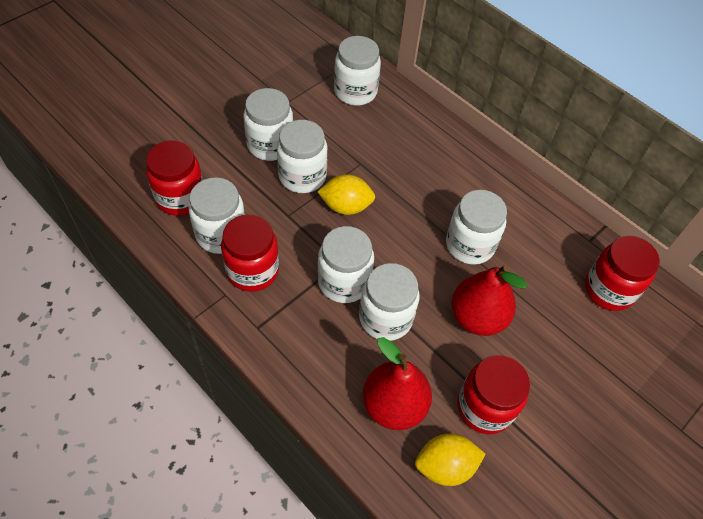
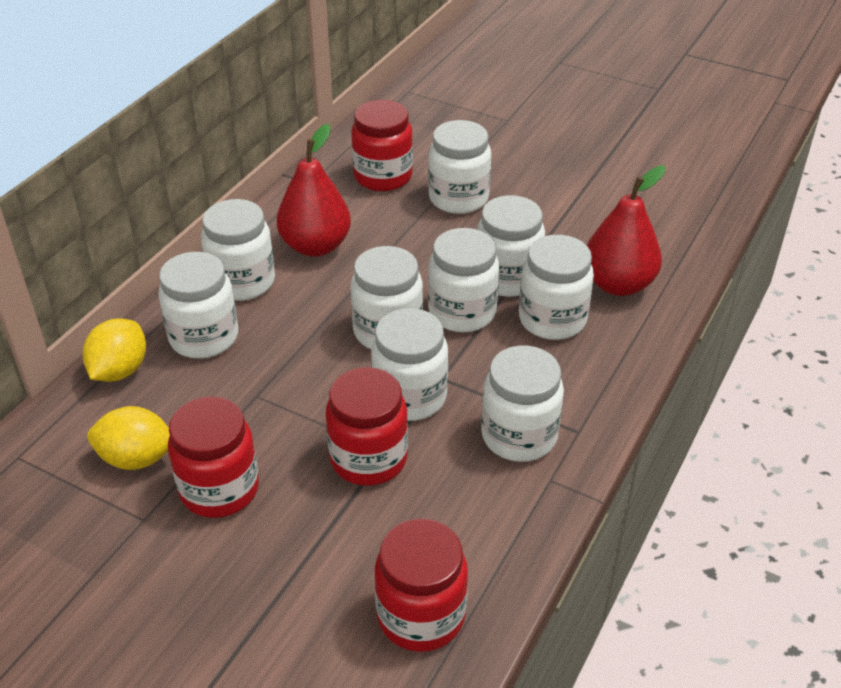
white jar: 7 -> 9

